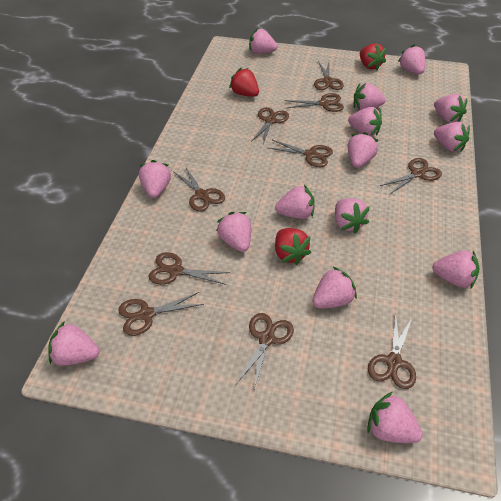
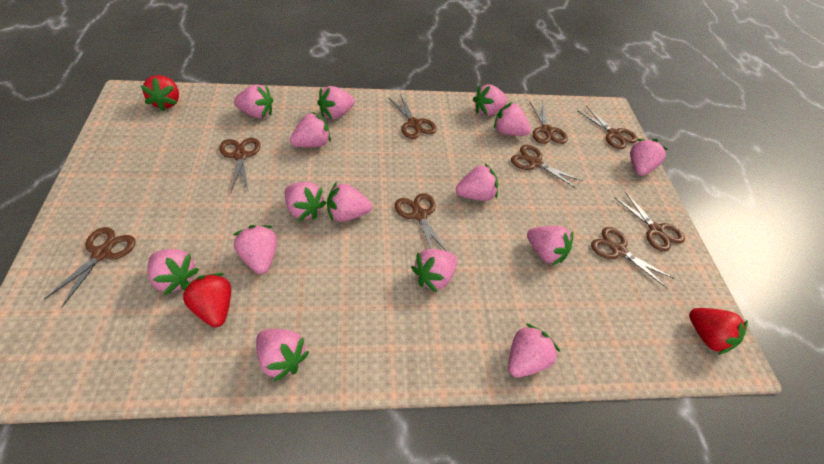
brown scissors: 10 -> 9

